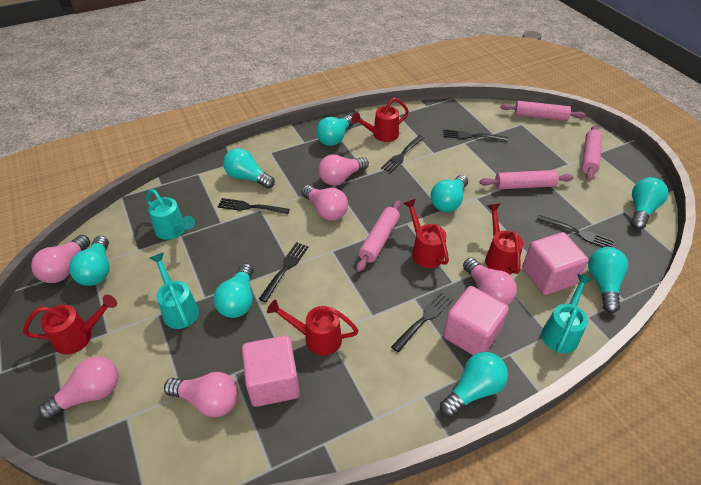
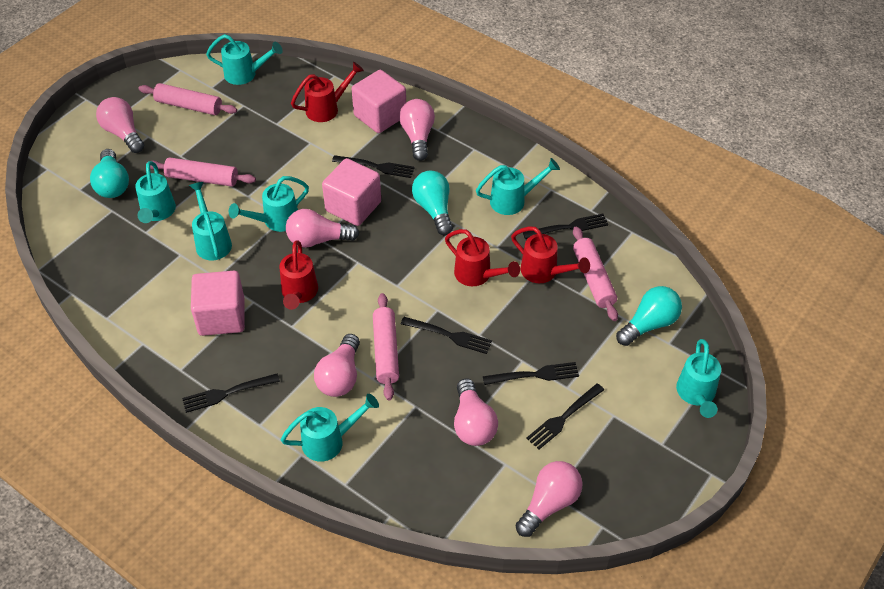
red watering can: 5 -> 4
turquoise light bulb: 8 -> 3
turquoise watering can: 3 -> 7

